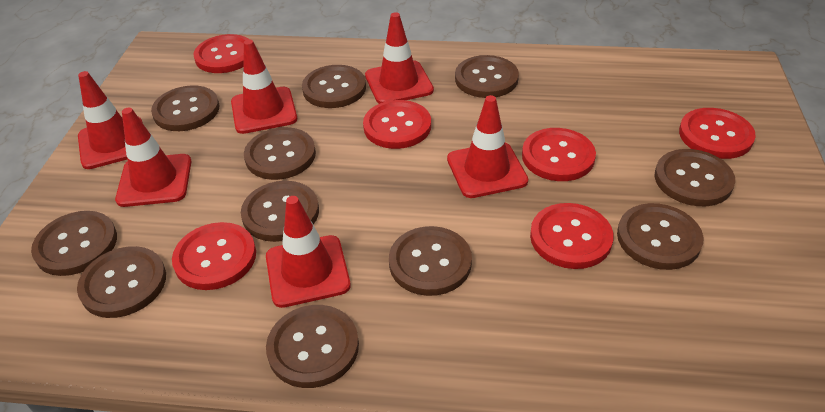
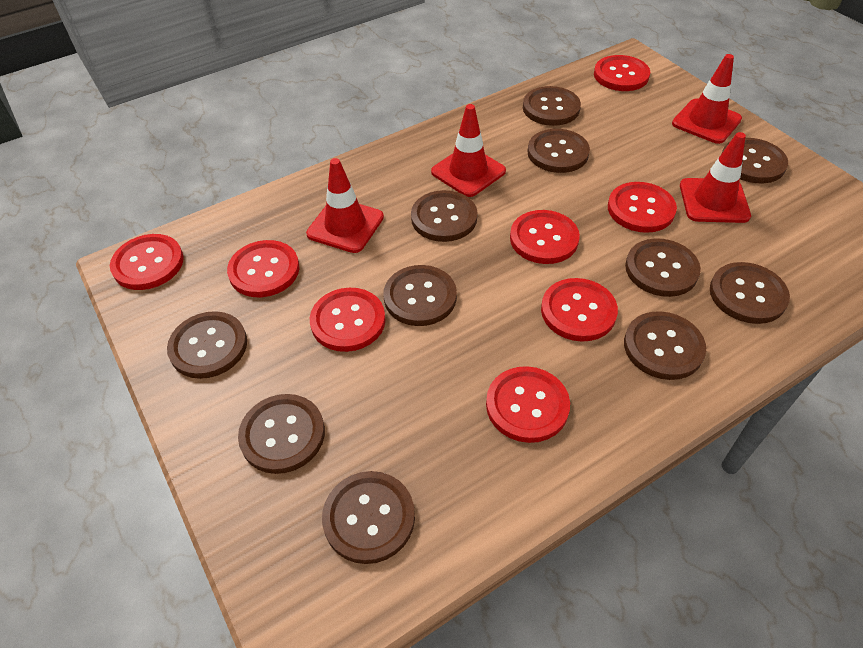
red button: 6 -> 8
red traffic cone: 6 -> 4

